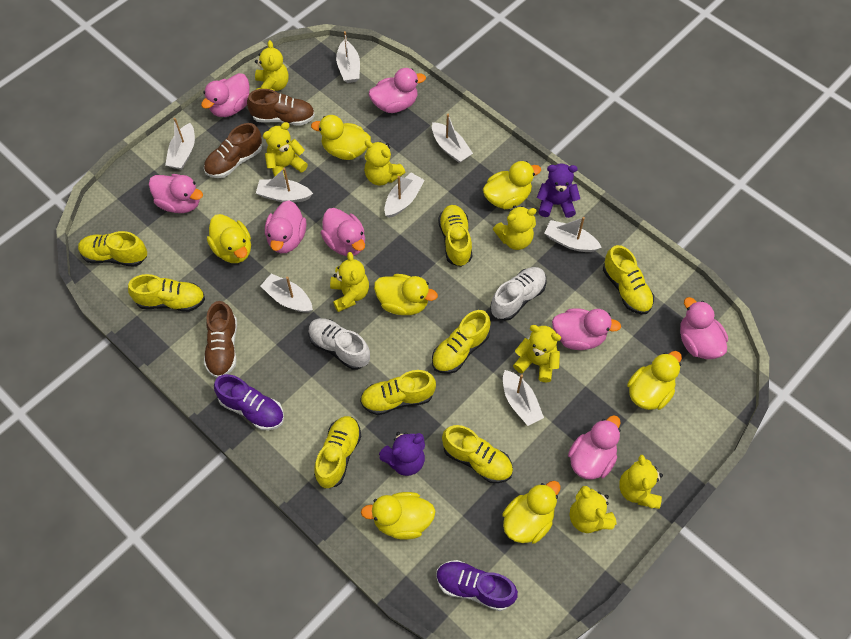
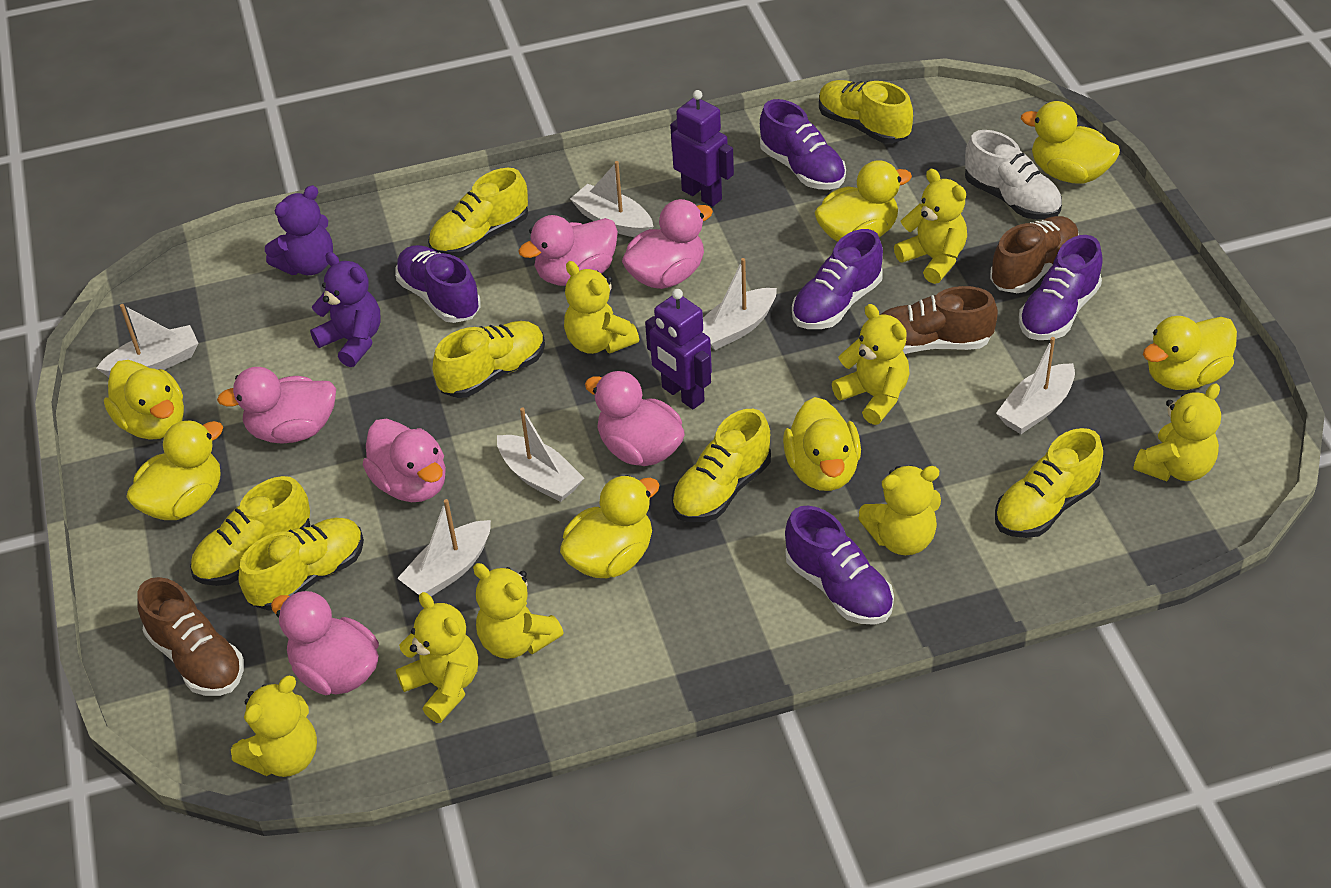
pink duck: 8 -> 6
purple robot: 0 -> 2
purple shoe: 2 -> 5
white boat: 8 -> 6
white shoe: 2 -> 1
yellow shoe: 8 -> 7

